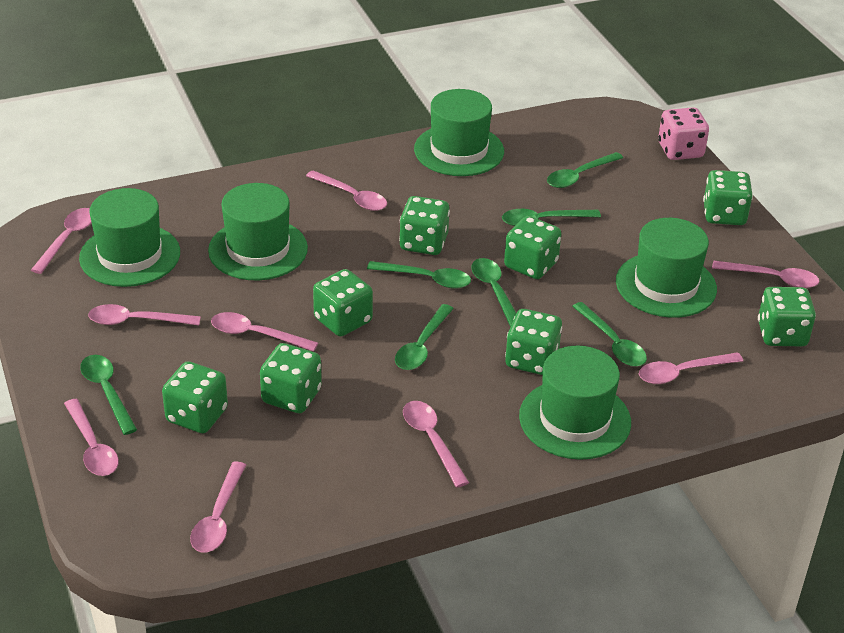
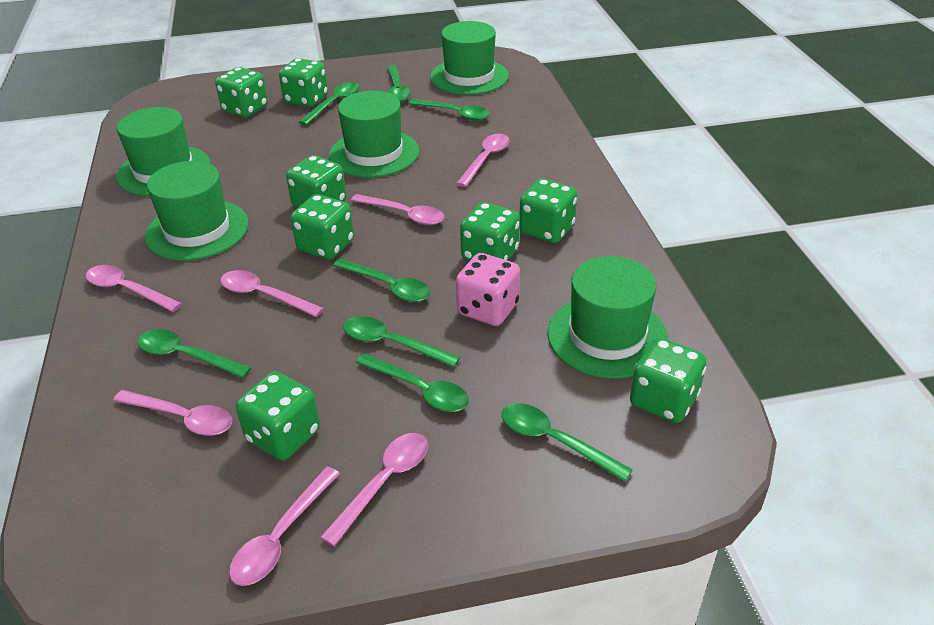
green spoon: 7 -> 8
pink spoon: 9 -> 7

